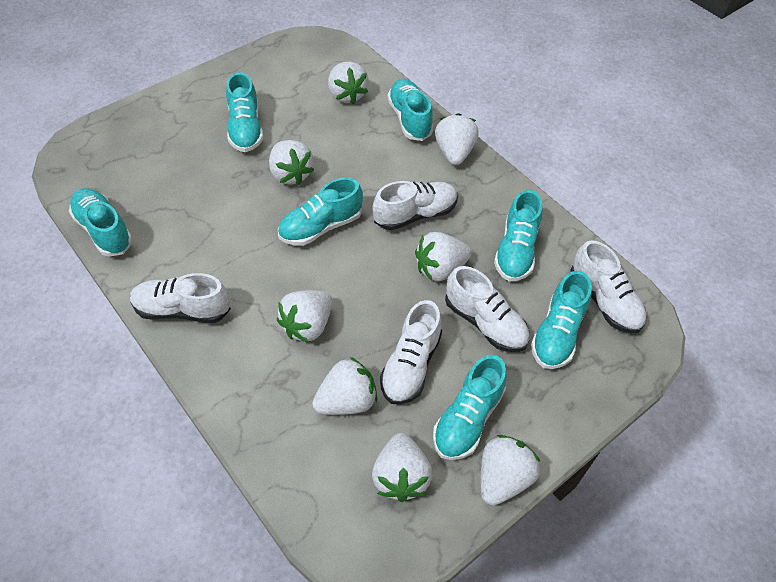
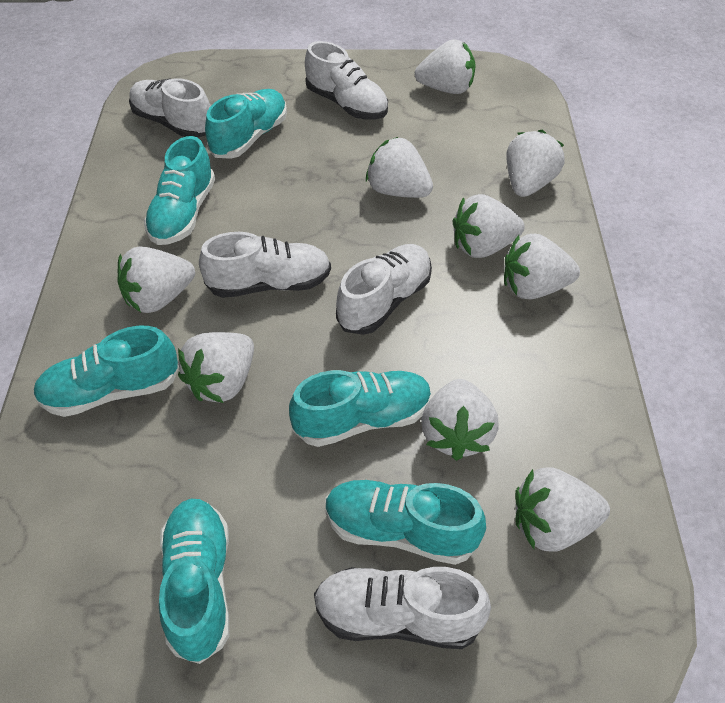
turquoise shoe: 7 -> 6
white strawberry: 8 -> 9

